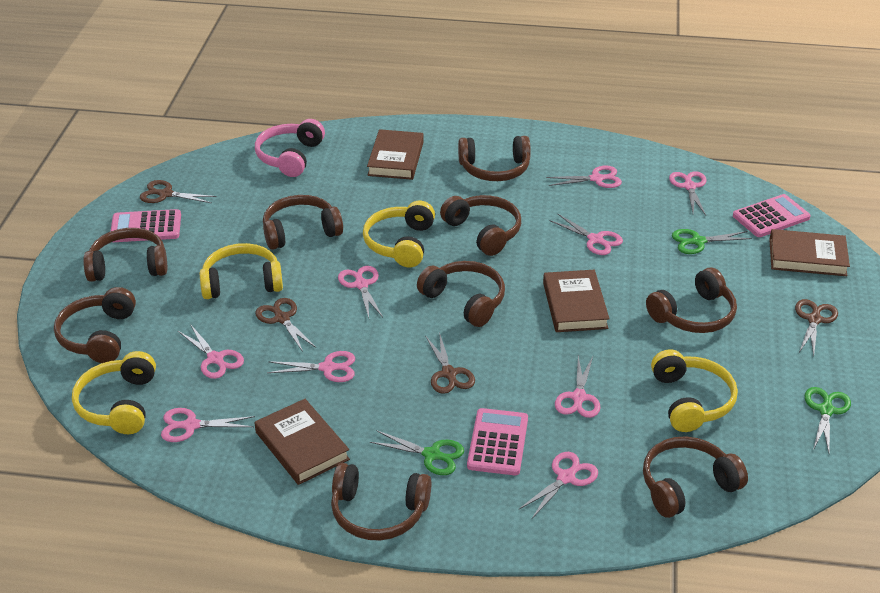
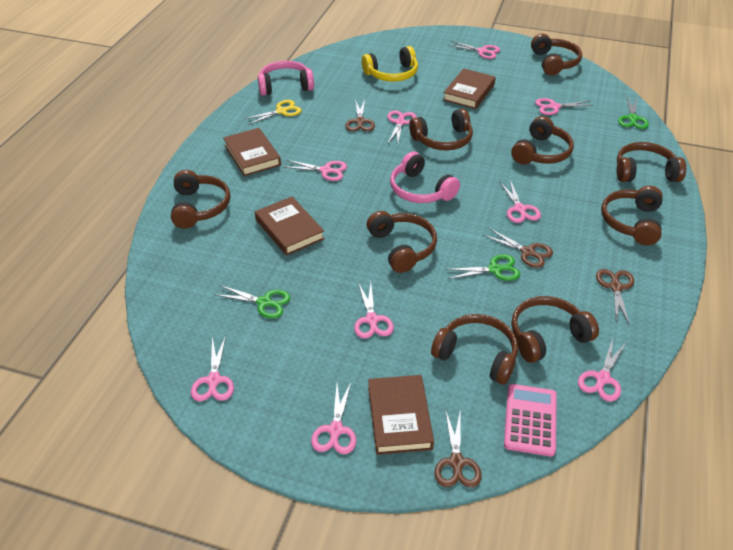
pink calculator: 3 -> 1
pink headphones: 1 -> 2
yellow headphones: 4 -> 1
yellow scissors: 0 -> 1

